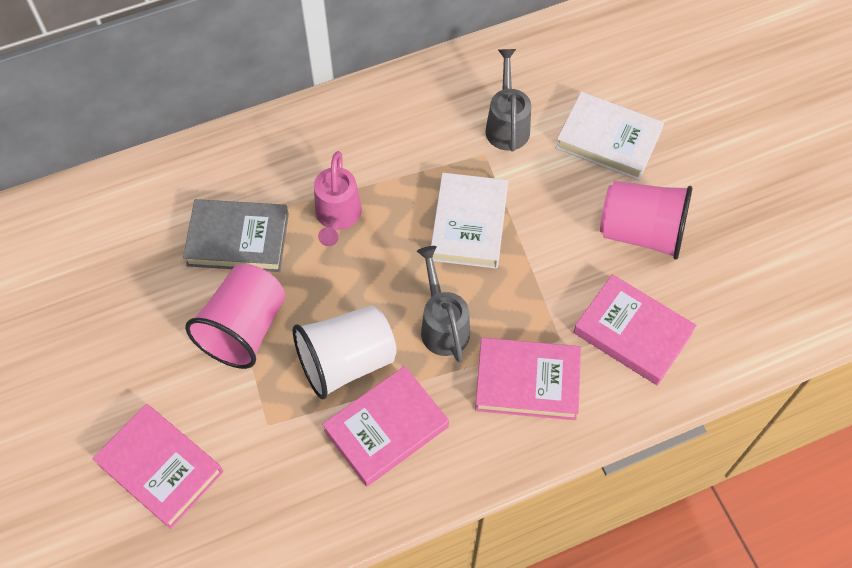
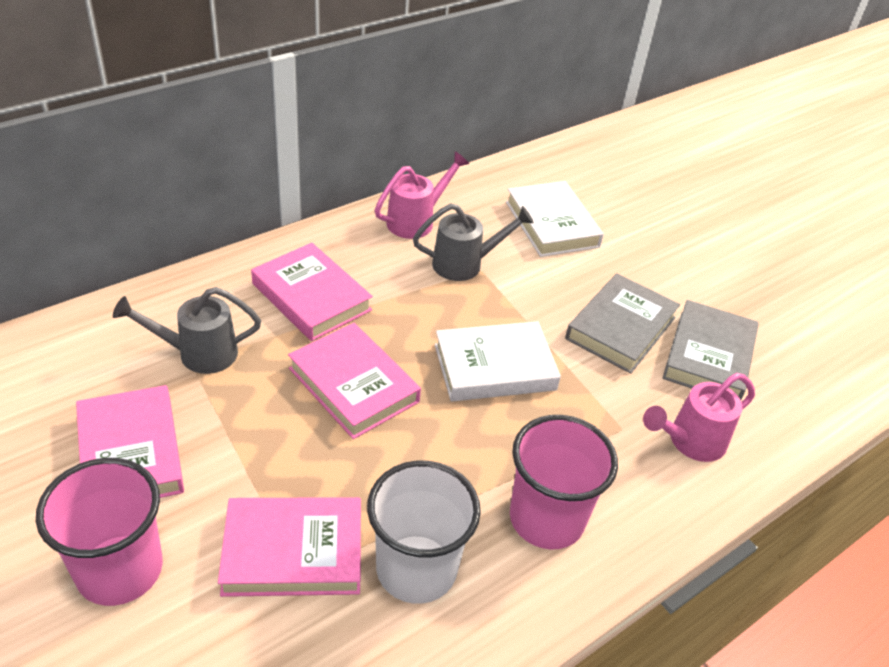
grey book: 1 -> 2
pink watering can: 1 -> 2

